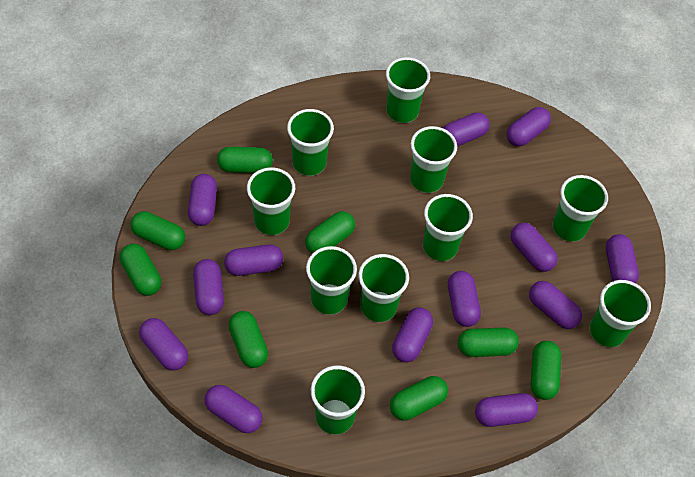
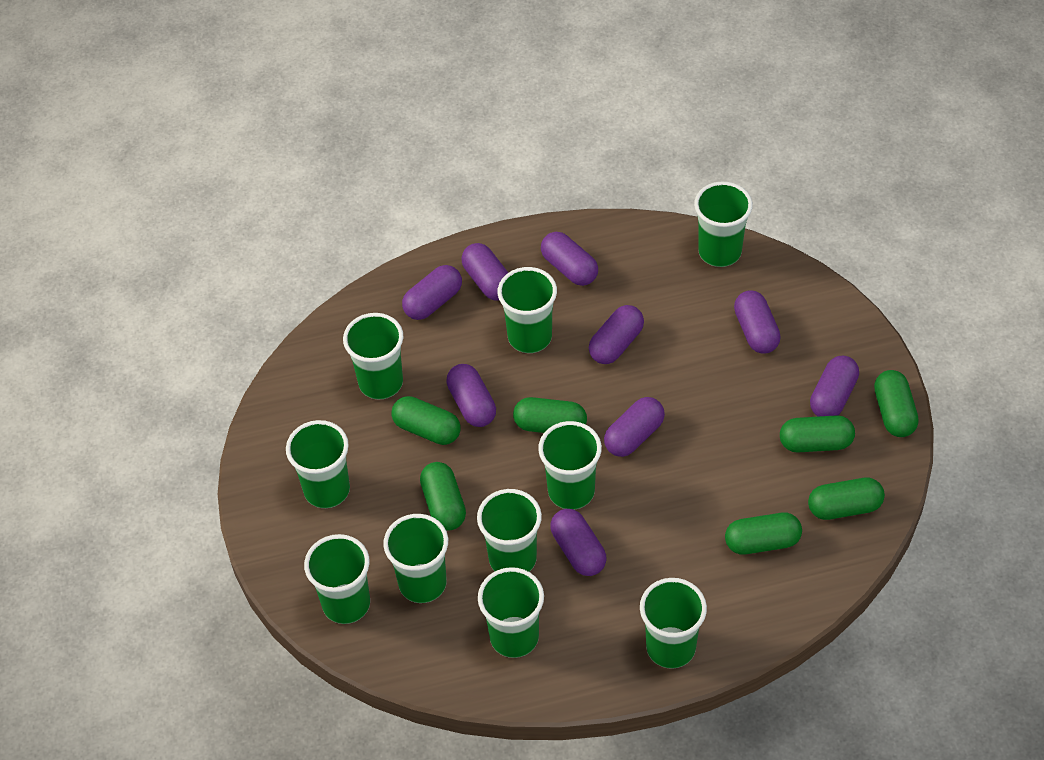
green capsule: 8 -> 7
purple capsule: 13 -> 9

